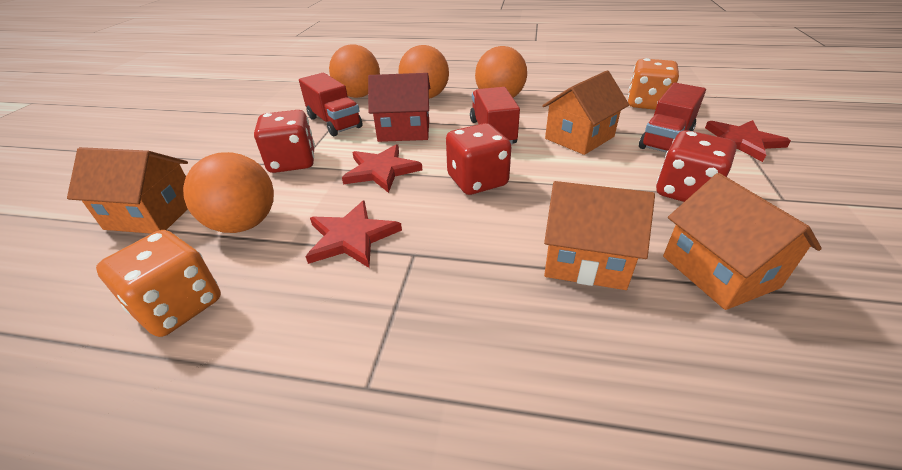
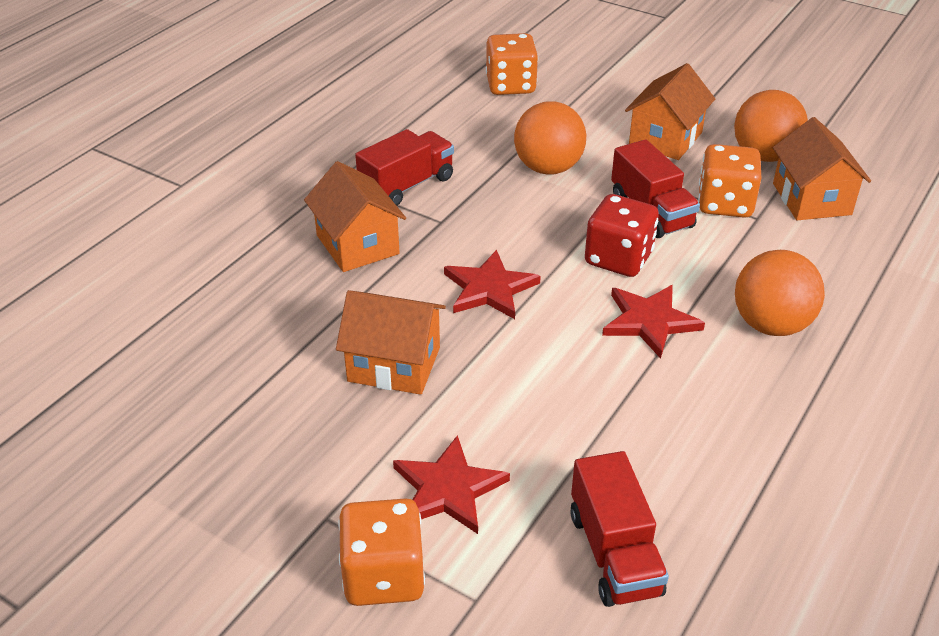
orange ball: 4 -> 3
orange dice: 2 -> 3
red dice: 3 -> 1
red house: 1 -> 0

